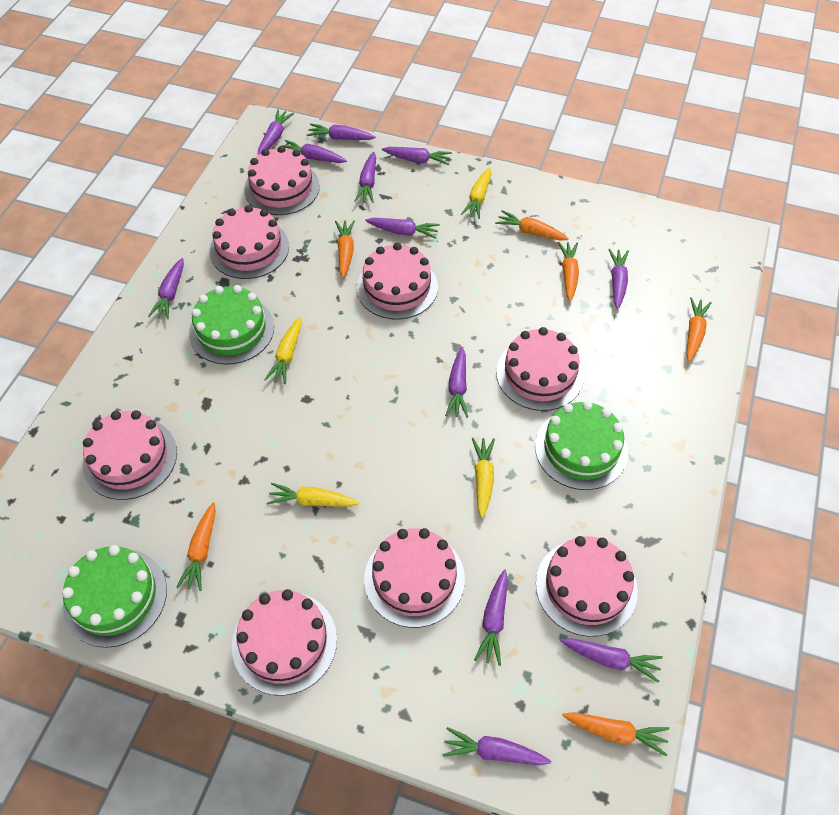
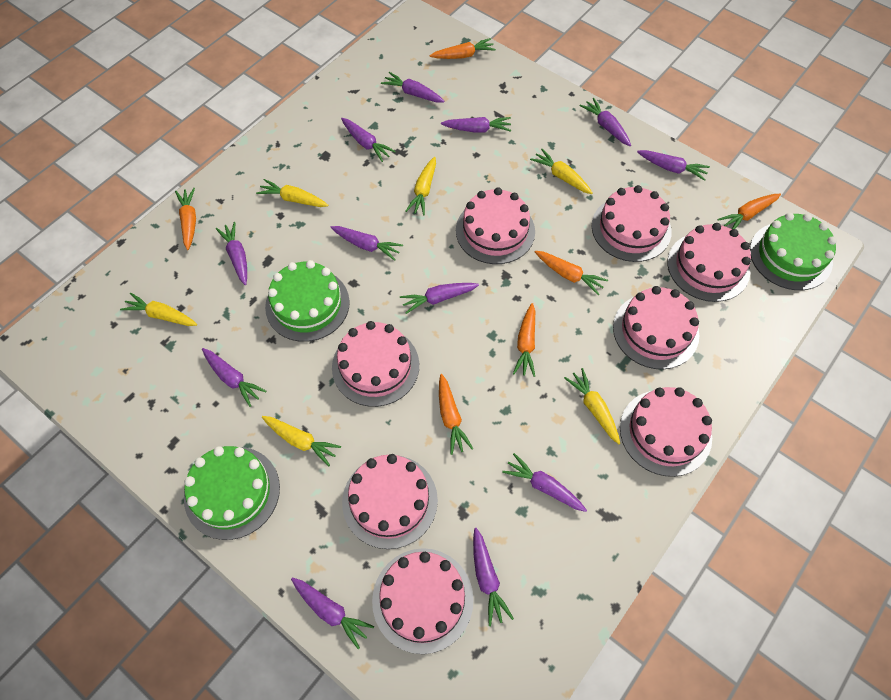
yellow carrot: 4 -> 6

